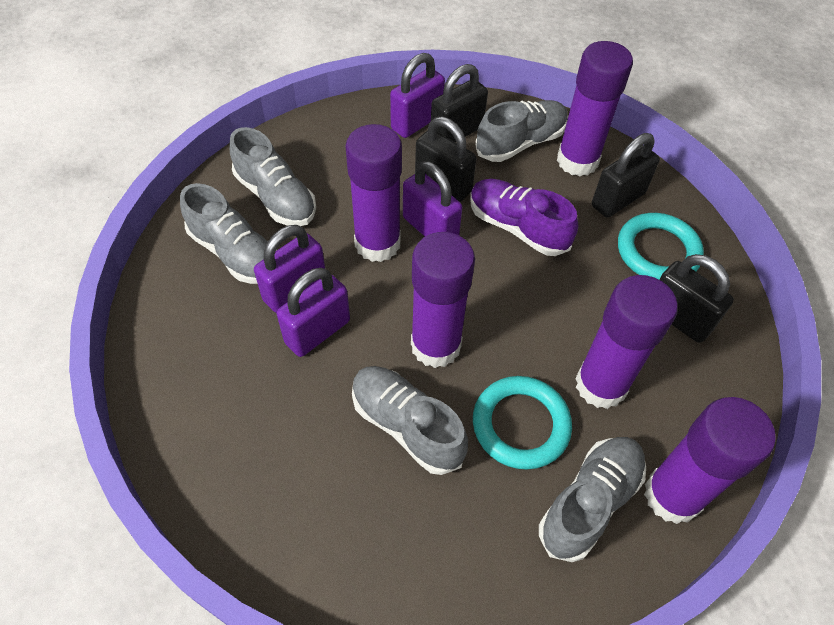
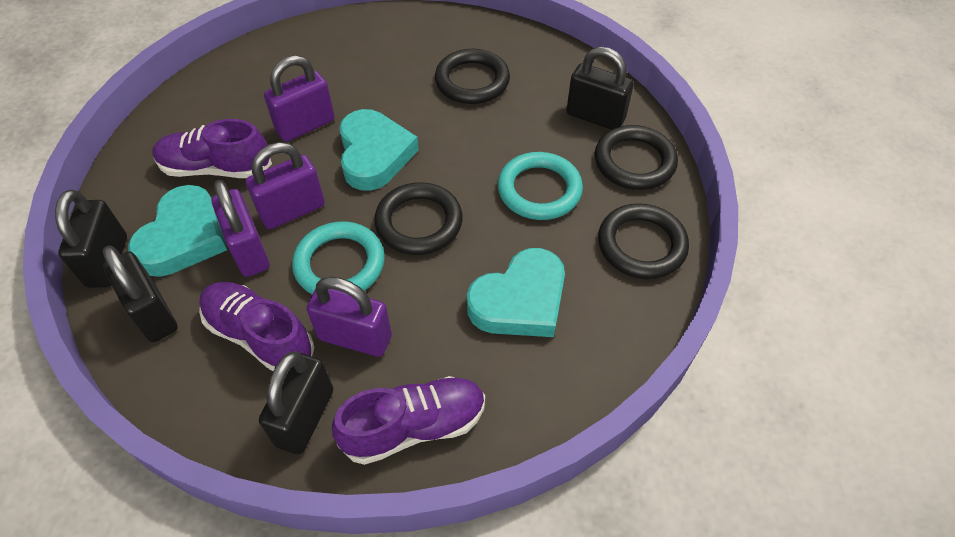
black ring: 0 -> 4
grey shoe: 5 -> 0
purple glue stick: 5 -> 0
purple shoe: 1 -> 3
turquoise heart: 0 -> 3

